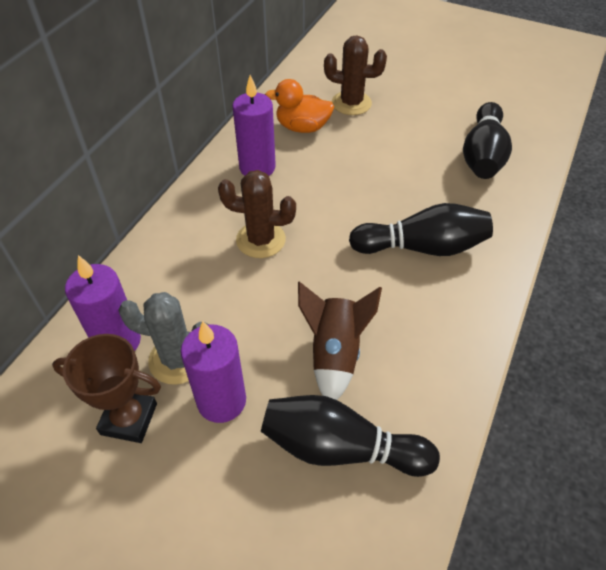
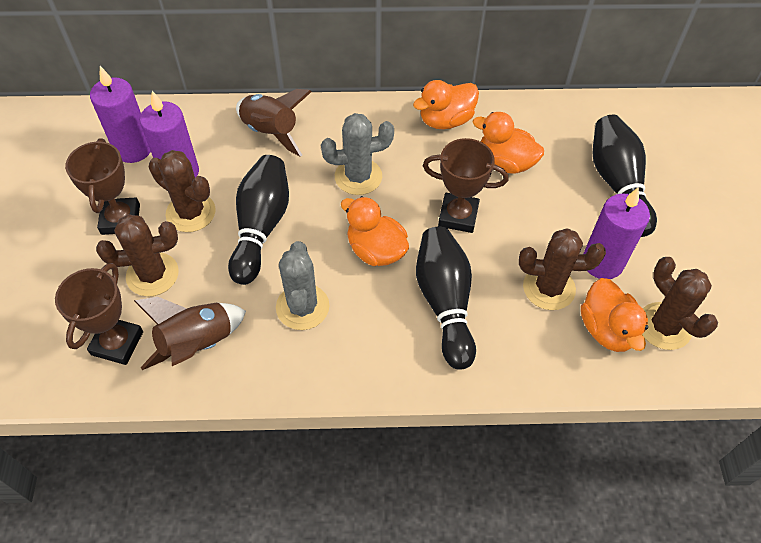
brown cactus: 2 -> 4
brown rocket: 1 -> 2
brown trophy: 1 -> 3
grey cactus: 1 -> 2
orange duck: 1 -> 4

